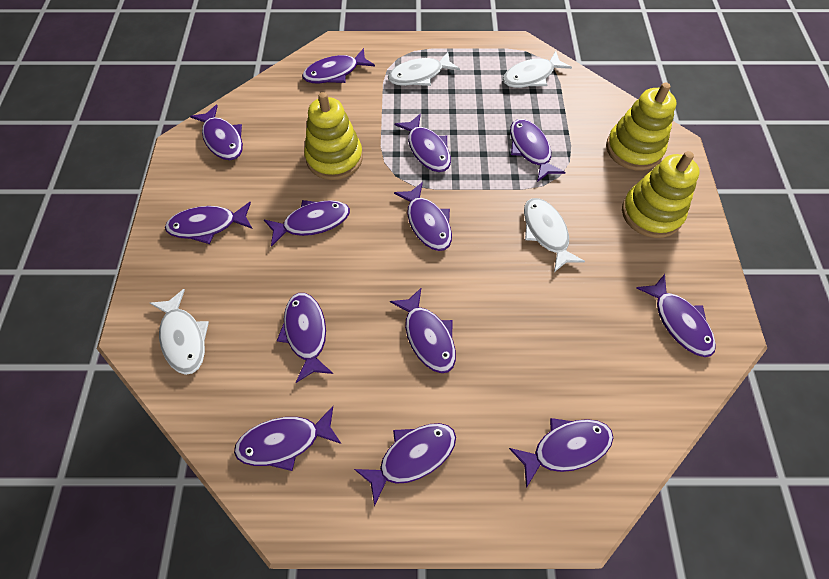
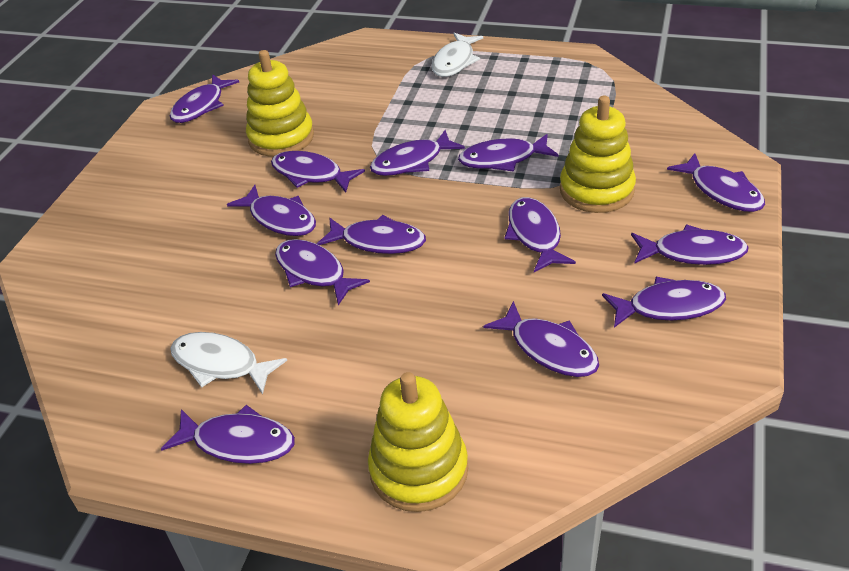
white fish: 4 -> 2

